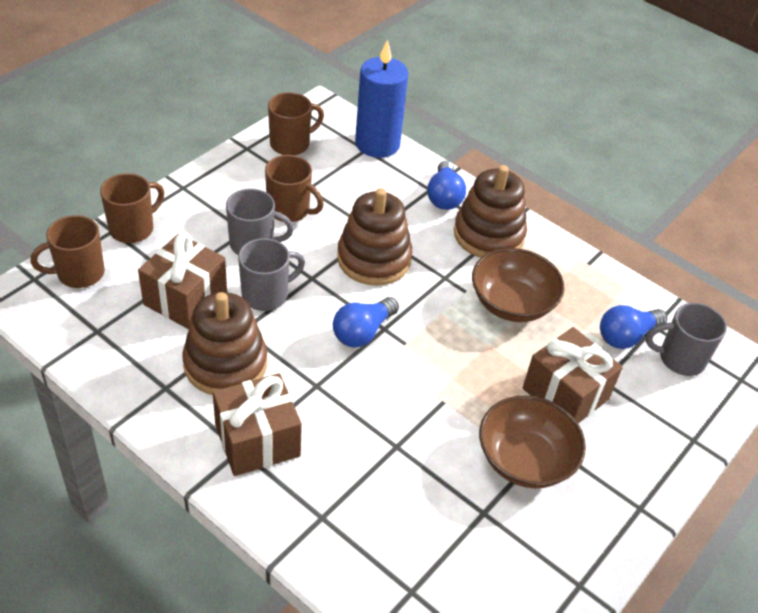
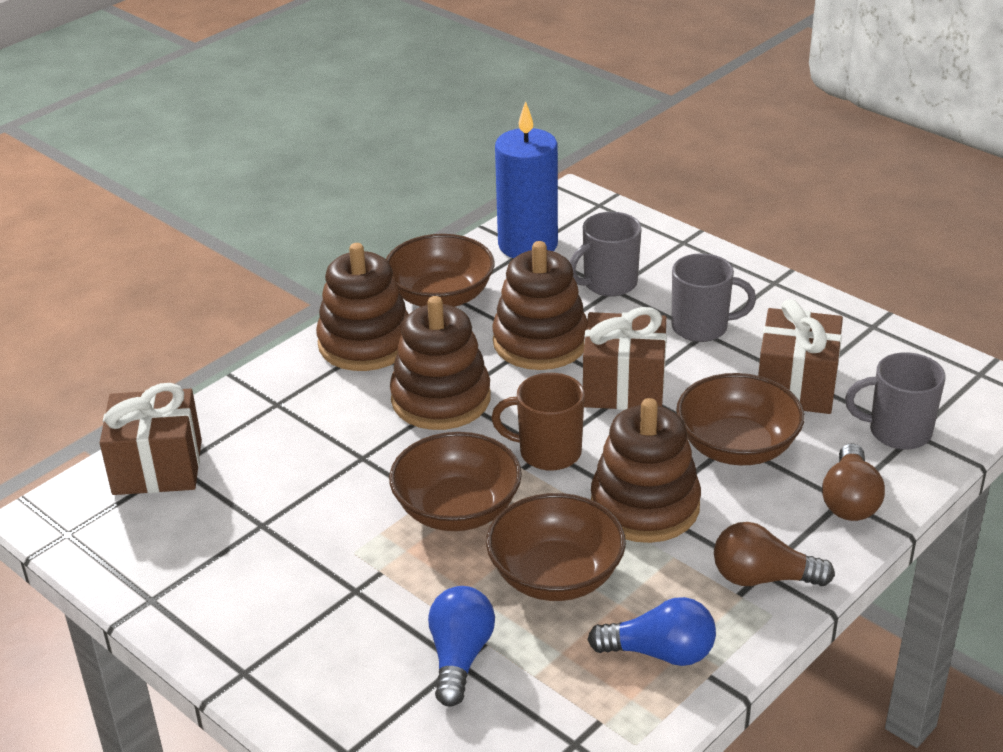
blue light bulb: 3 -> 2
brown bowl: 2 -> 4
brown light bulb: 0 -> 2
brown mug: 4 -> 1
brown stacking toy: 3 -> 4

